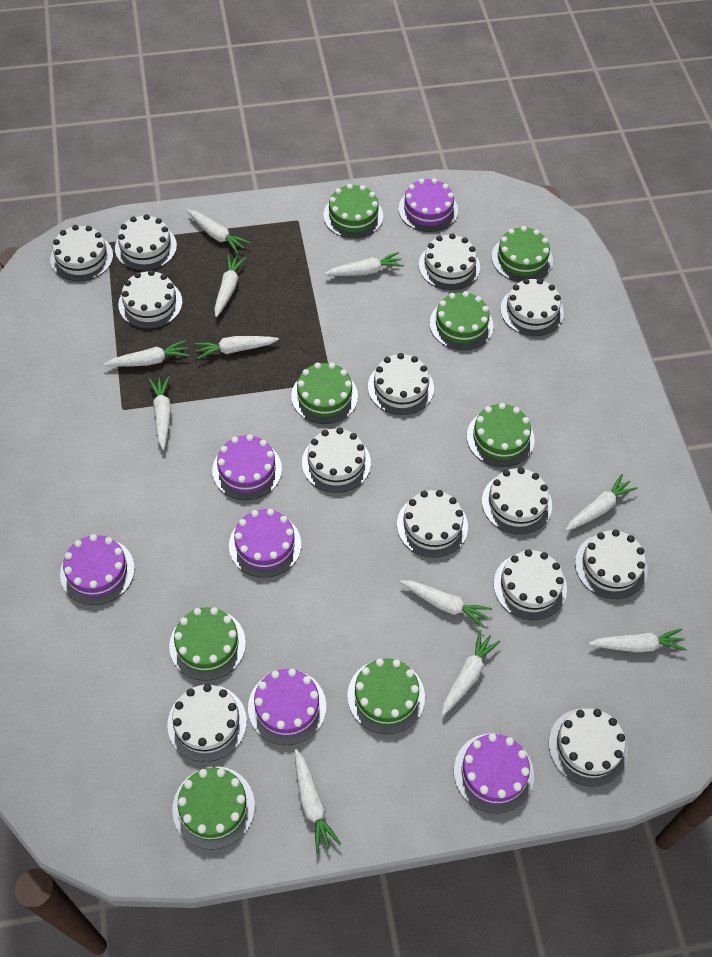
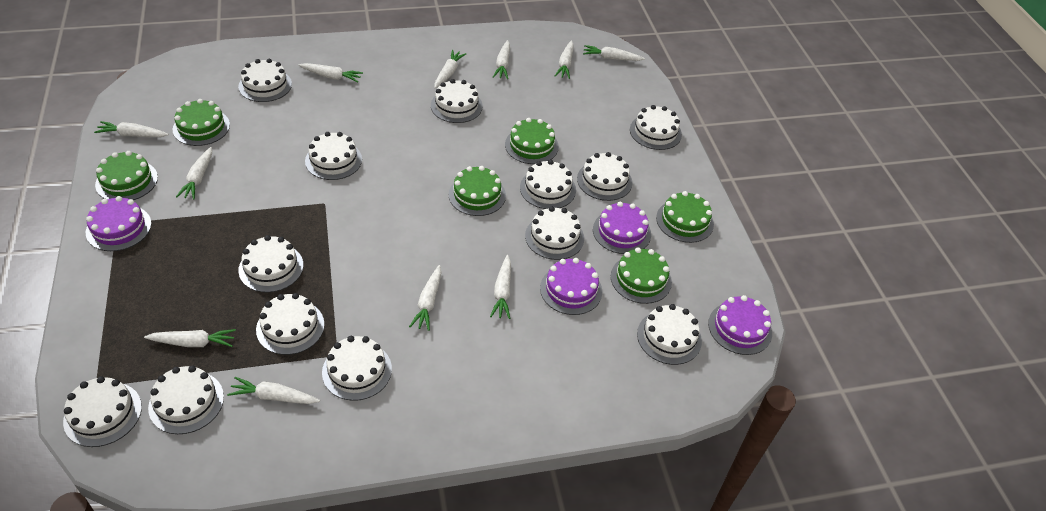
green cake: 8 -> 6
purple cake: 6 -> 4

